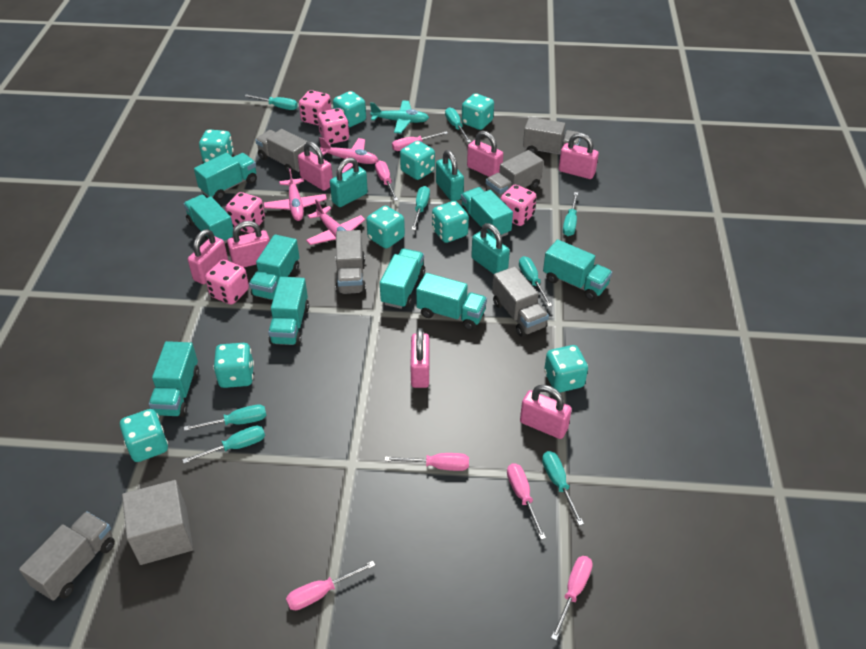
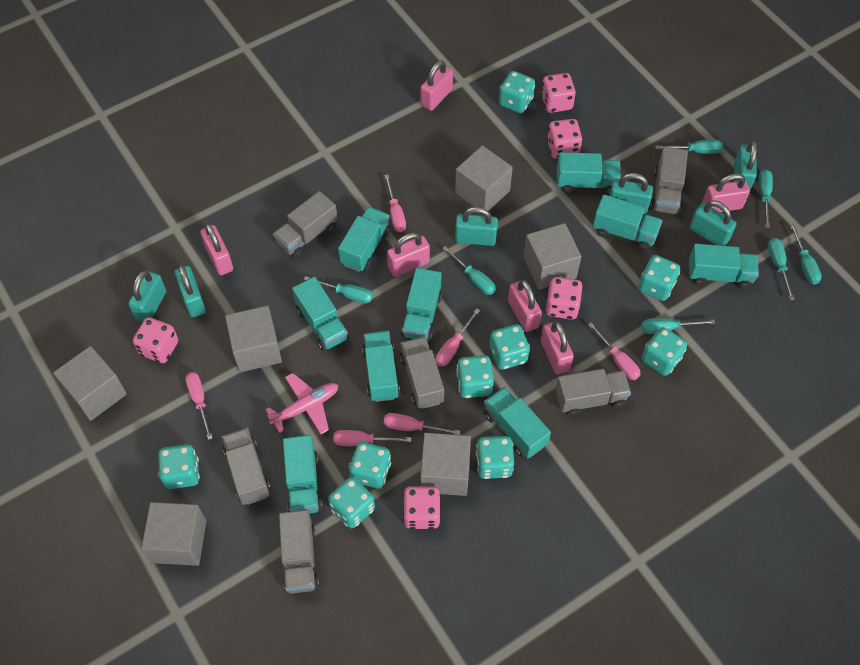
grey cube: 1 -> 6
pink padlock: 7 -> 6
pink plane: 3 -> 1
turquoise padlock: 3 -> 6
turquoise plane: 1 -> 0
turquoise screwdriver: 8 -> 7

